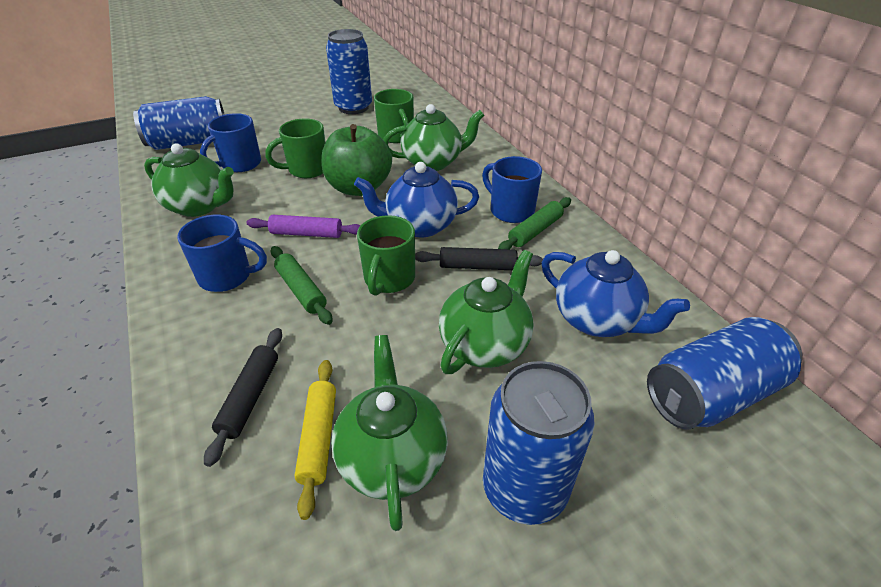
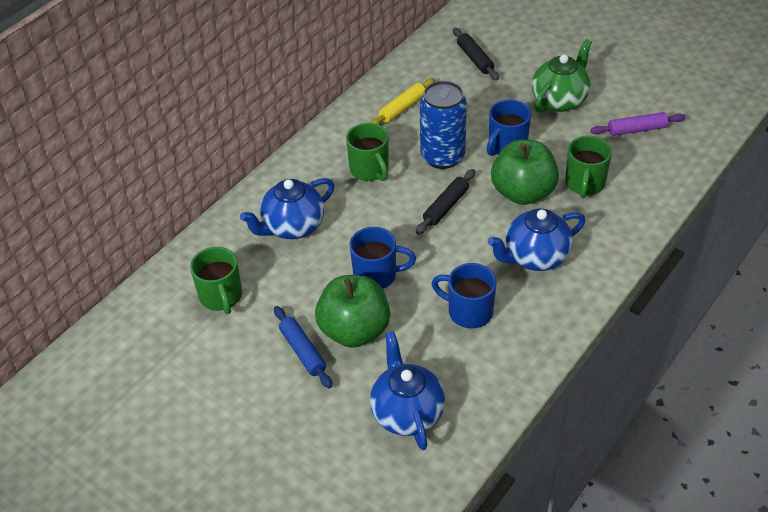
blue can: 4 -> 1
blue rolling pin: 0 -> 1
blue teapot: 2 -> 3
green apple: 1 -> 2
green rolling pin: 2 -> 0
green teapot: 4 -> 1

